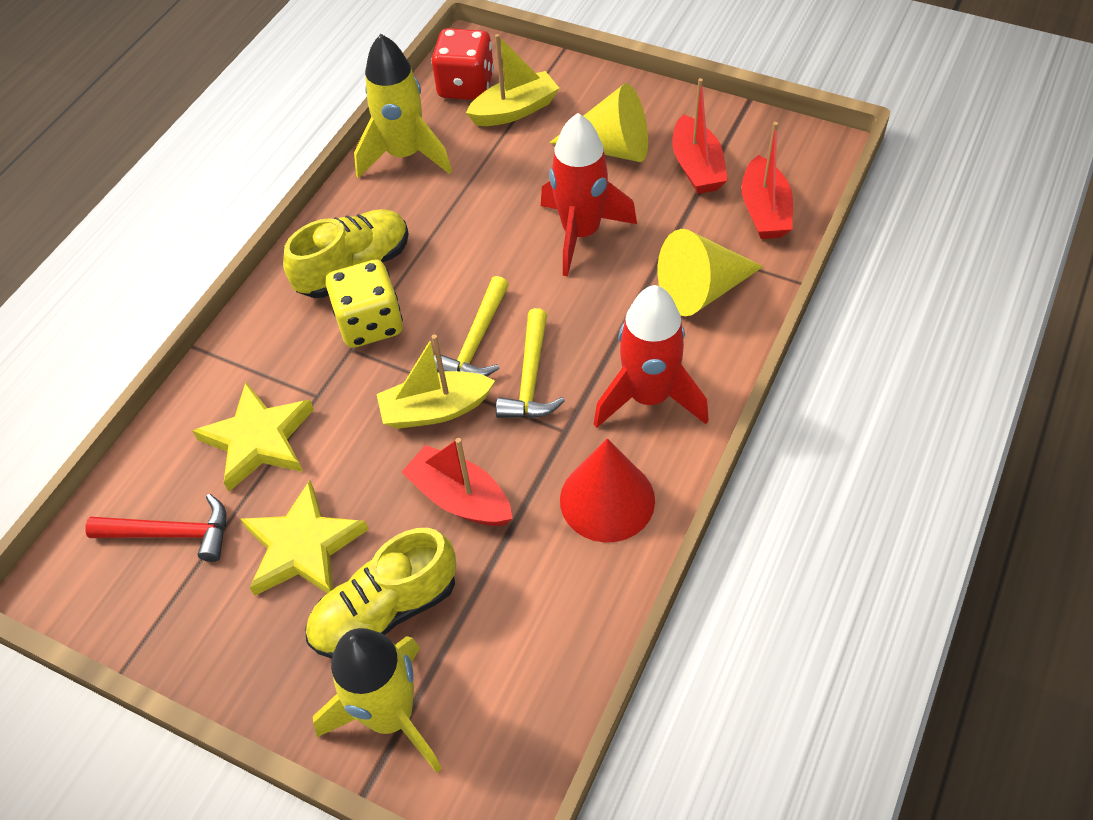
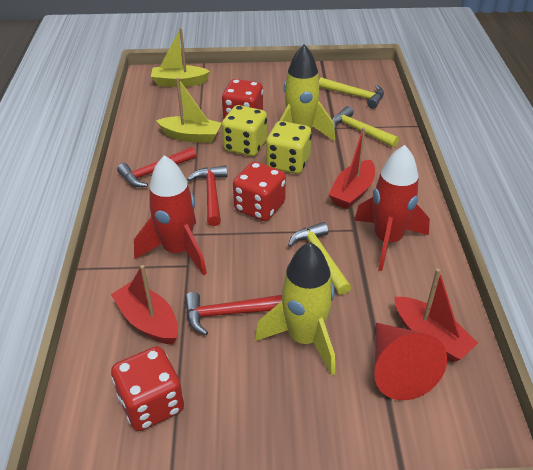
red dice: 1 -> 3
red hammer: 1 -> 3
yellow cone: 2 -> 0
yellow dice: 1 -> 2
yellow hammer: 2 -> 3
yellow shoe: 2 -> 0
yellow star: 2 -> 0

